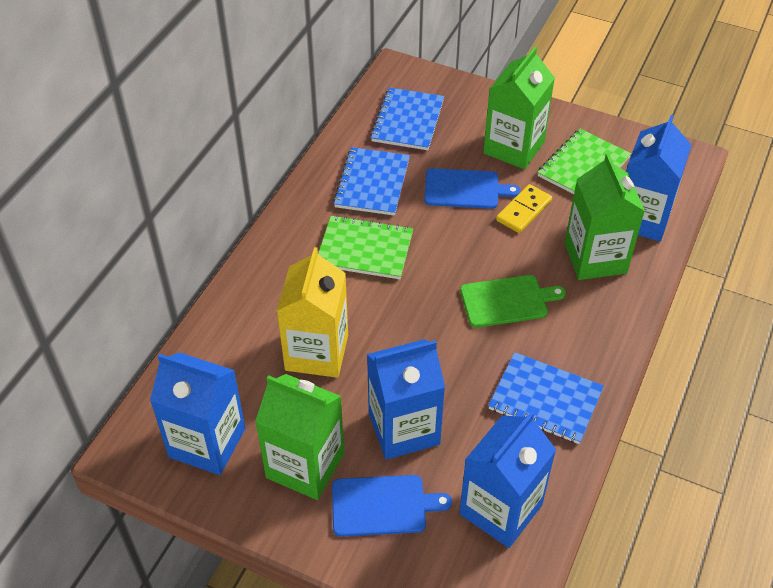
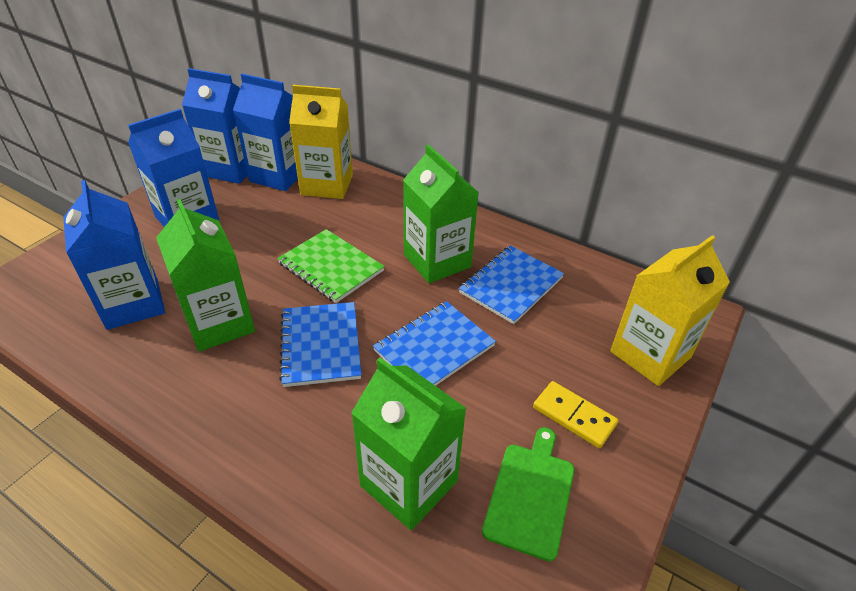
blue cutting board: 2 -> 0
green notebook: 2 -> 1
yellow carton: 1 -> 2

